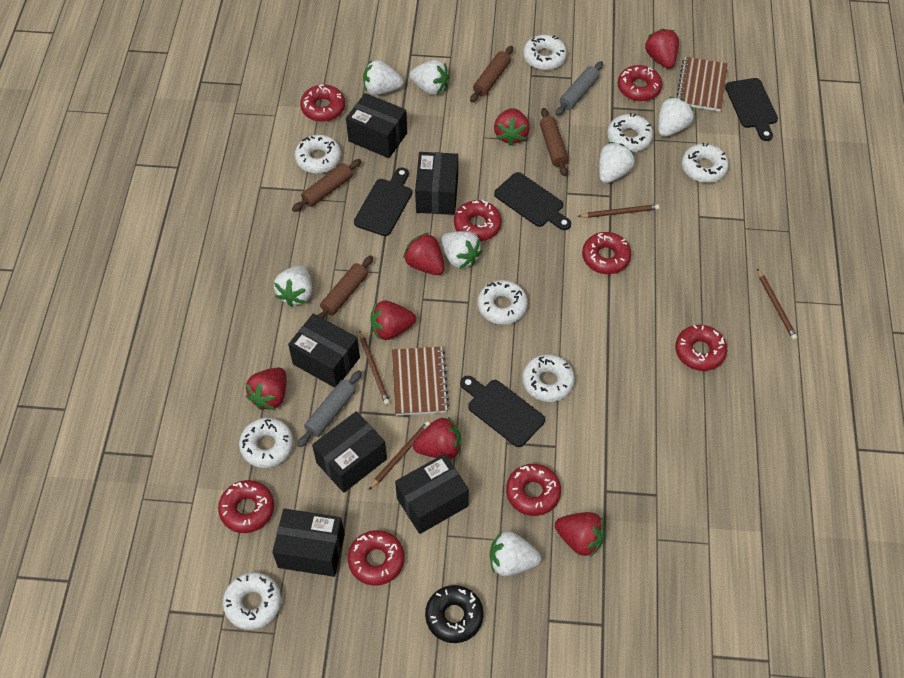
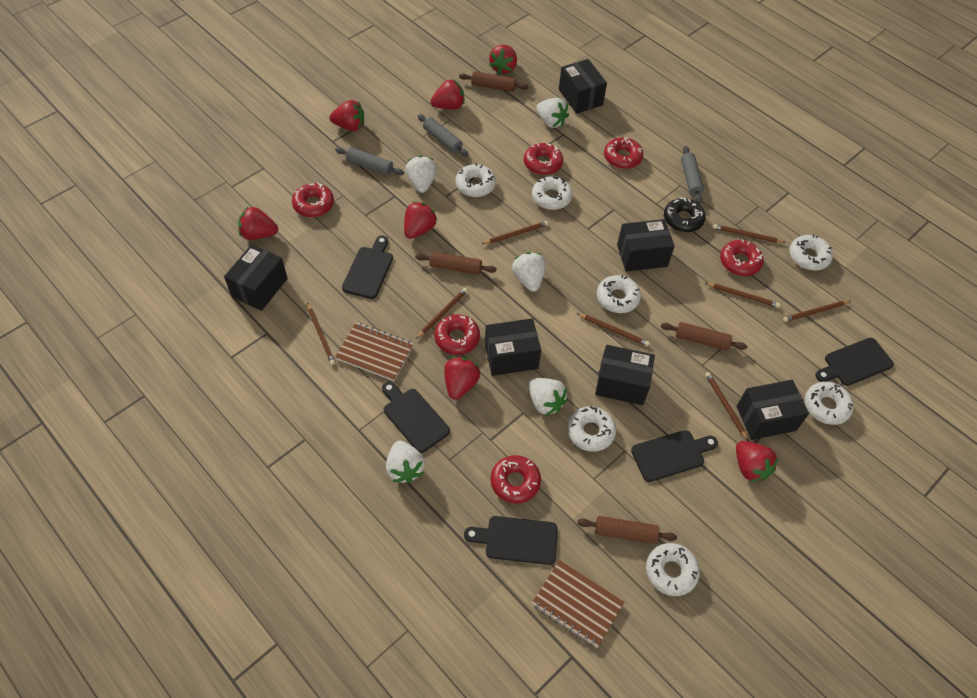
black cutting board: 4 -> 5
brown pencil: 4 -> 8
grey rolling pin: 2 -> 3
red donut: 8 -> 6
white donut: 8 -> 7
white strawberry: 7 -> 5

